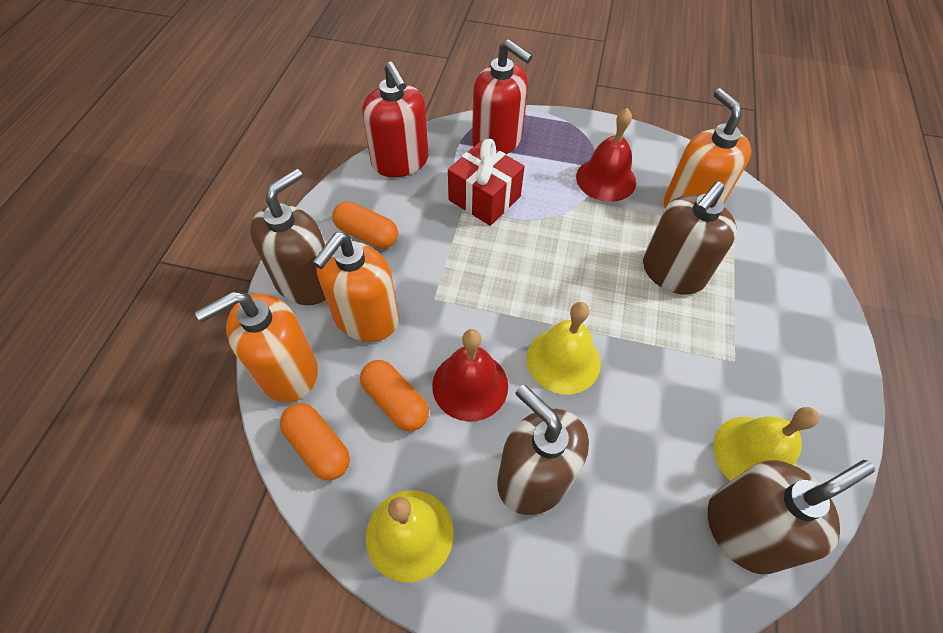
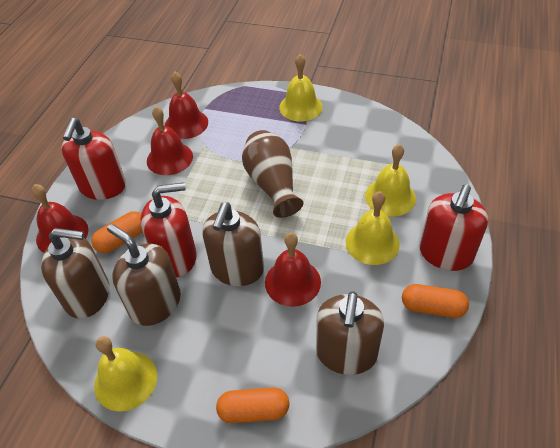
brown vase: 0 -> 1
orange soap dispenser: 3 -> 0
red bell: 2 -> 4
red gift: 1 -> 0
red soap dispenser: 2 -> 3
yellow bell: 3 -> 4

